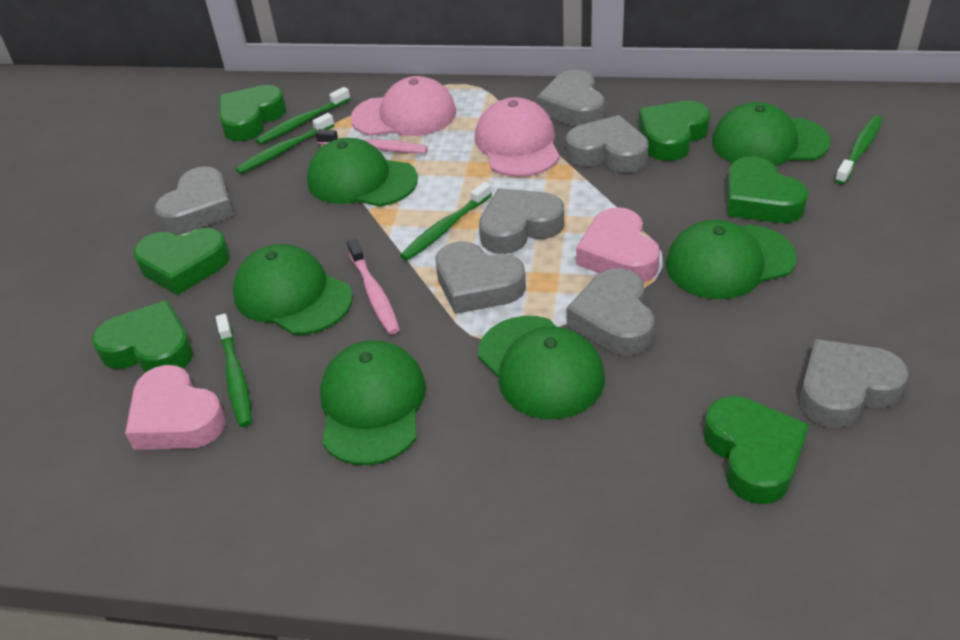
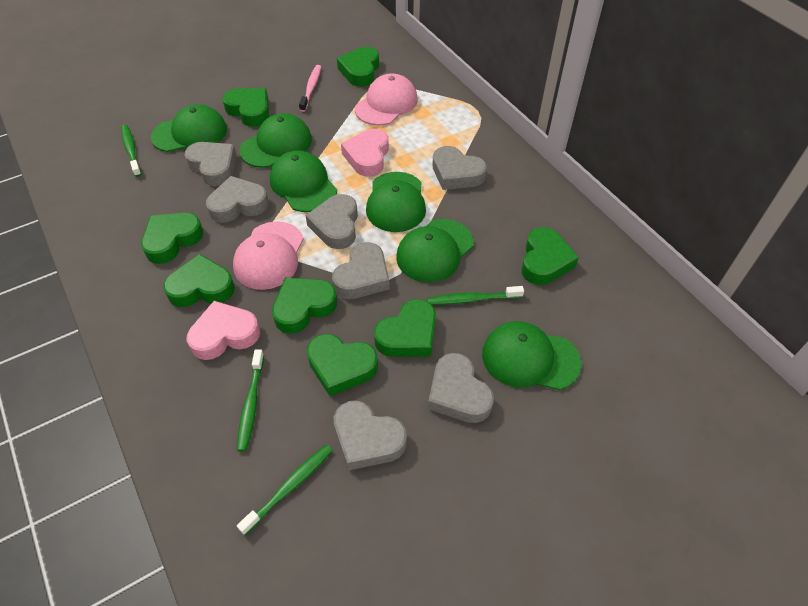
green heart: 6 -> 8
green toothbrush: 5 -> 4
pink toothbrush: 2 -> 1

